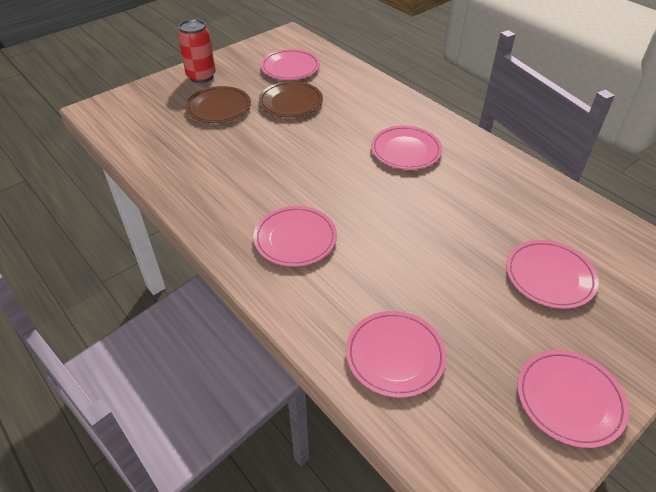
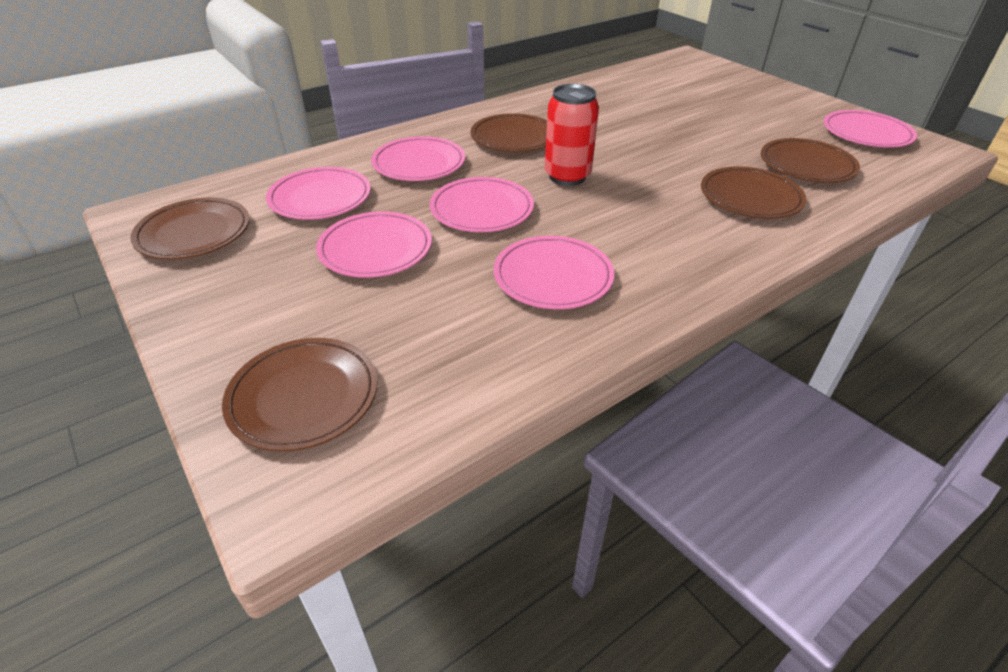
brown plate: 2 -> 5

